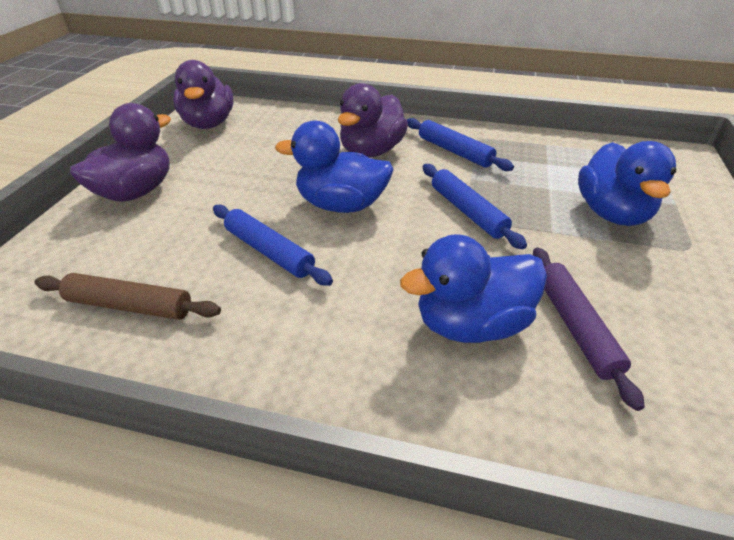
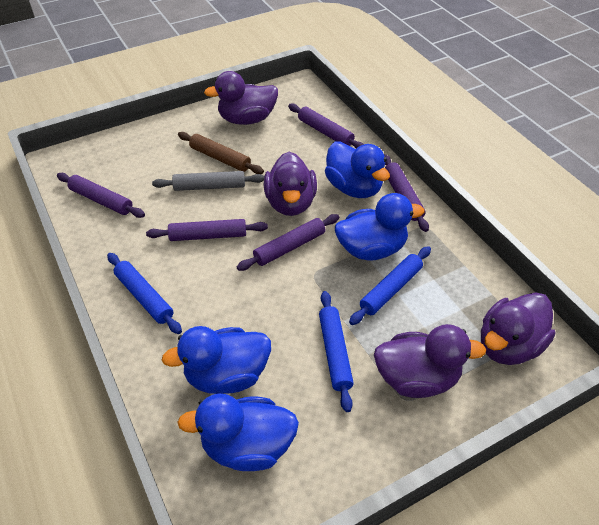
blue duck: 3 -> 4
grey rolling pin: 0 -> 1
purple duck: 3 -> 4
purple rolling pin: 1 -> 5

